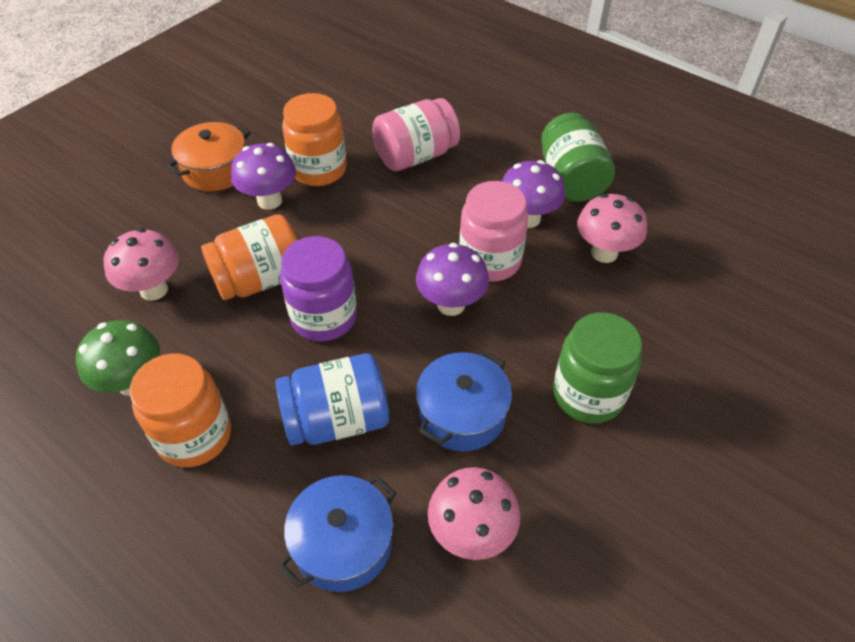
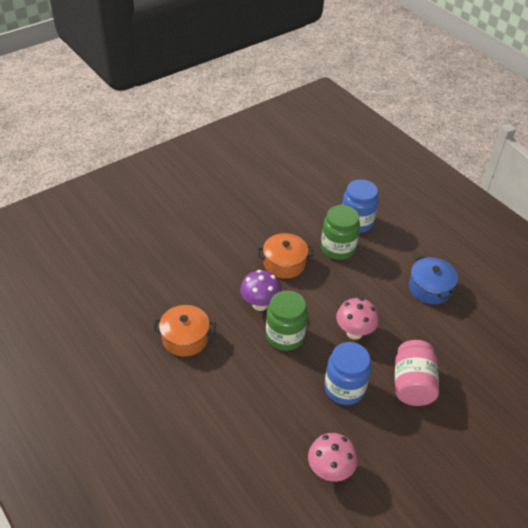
blue jar: 1 -> 2
blue pot: 2 -> 1
green mushroom: 1 -> 0
orange jar: 3 -> 0
orange pot: 1 -> 2
pink jar: 2 -> 1
pink mushroom: 3 -> 2
purple jar: 1 -> 0
purple mushroom: 3 -> 1

